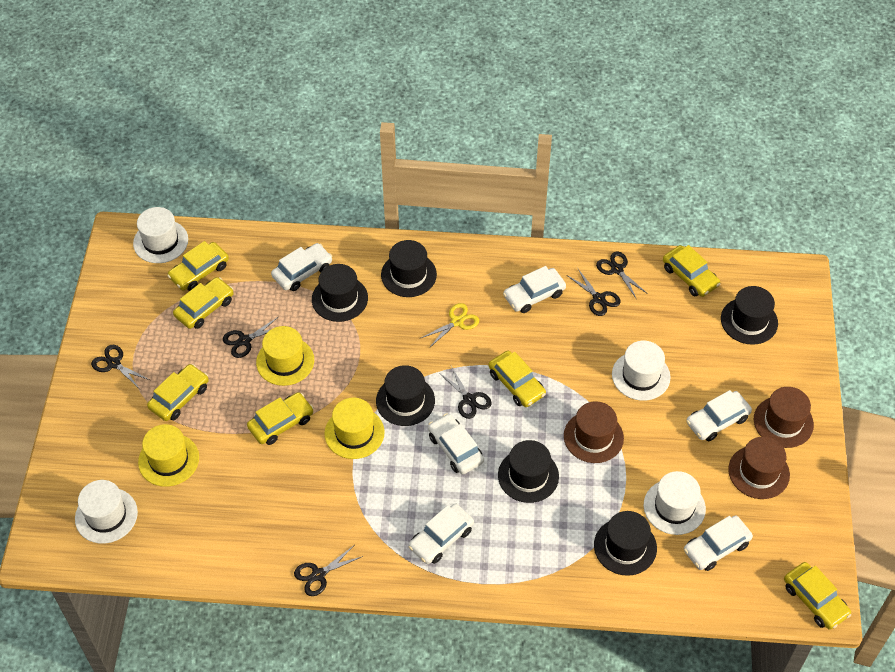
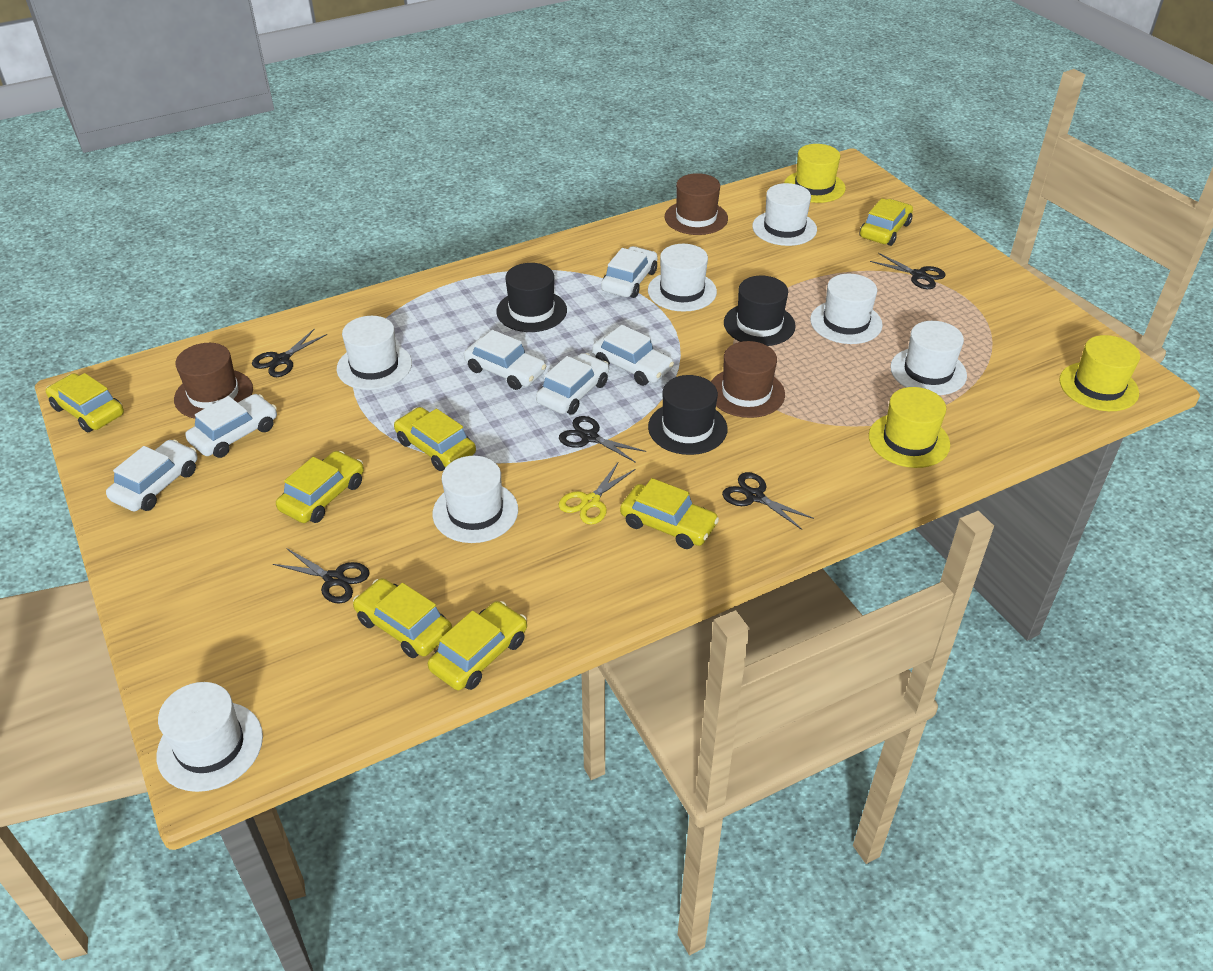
black hat: 6 -> 3
black scissors: 6 -> 5
white hat: 4 -> 7

